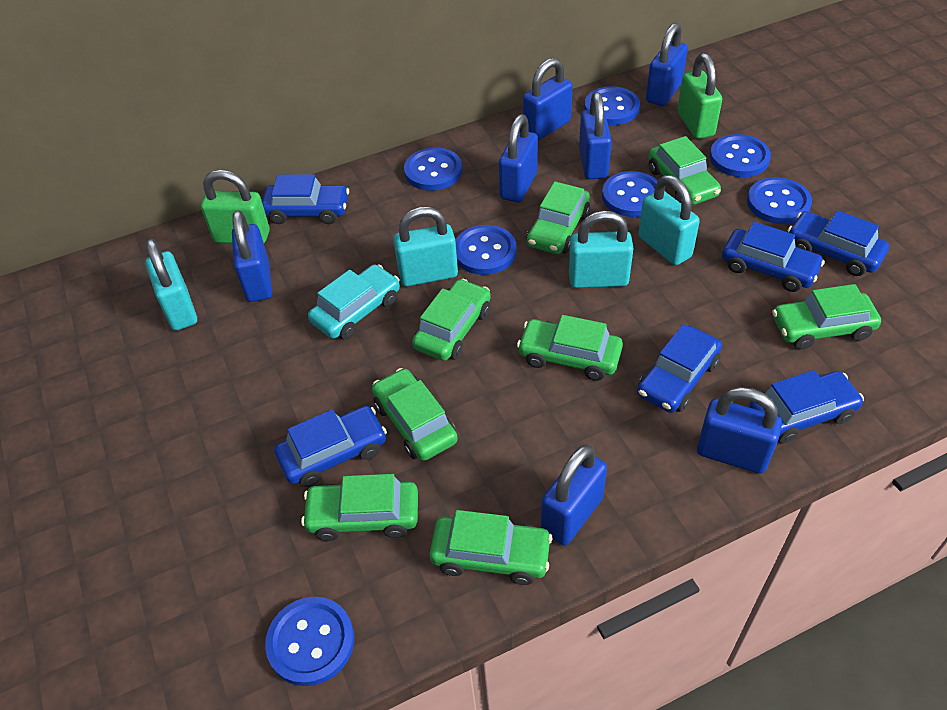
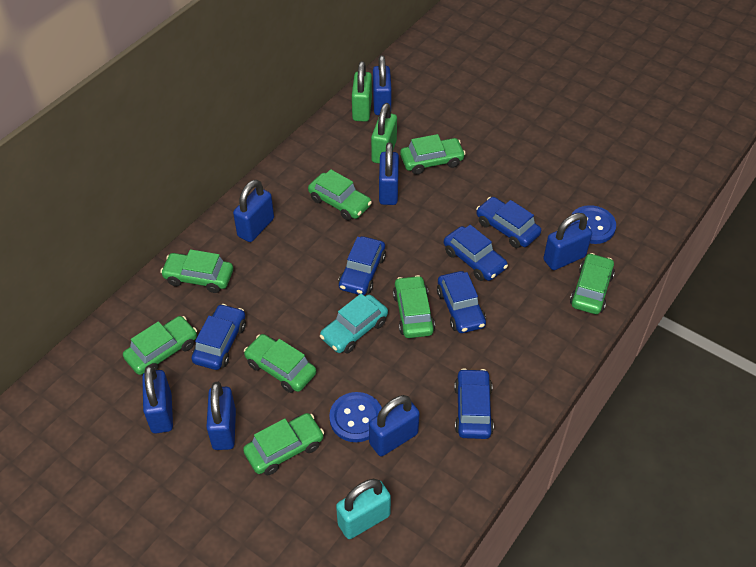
blue button: 7 -> 2
turquoise padlock: 4 -> 1

